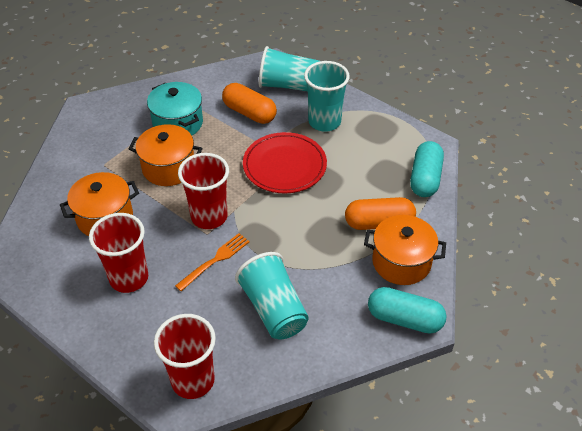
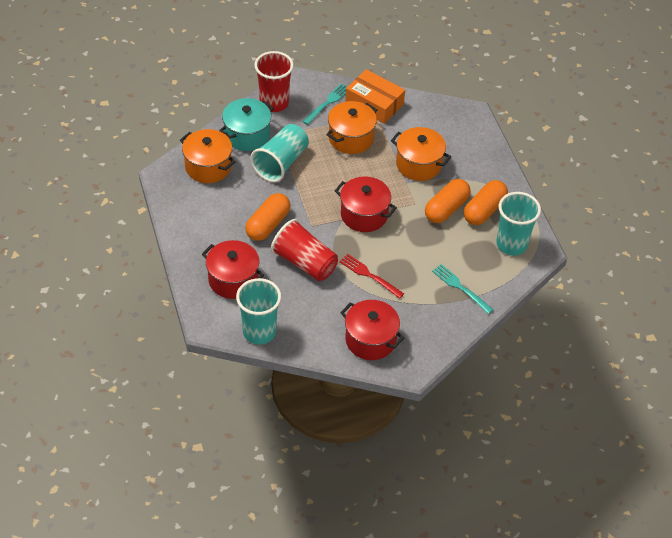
orange box: 0 -> 1
orange capsule: 2 -> 3
orange fork: 1 -> 0
red cup: 3 -> 2
red fork: 0 -> 1
red plate: 1 -> 0
red pot: 0 -> 3
turquoise capsule: 2 -> 0
turquoise fork: 0 -> 2

